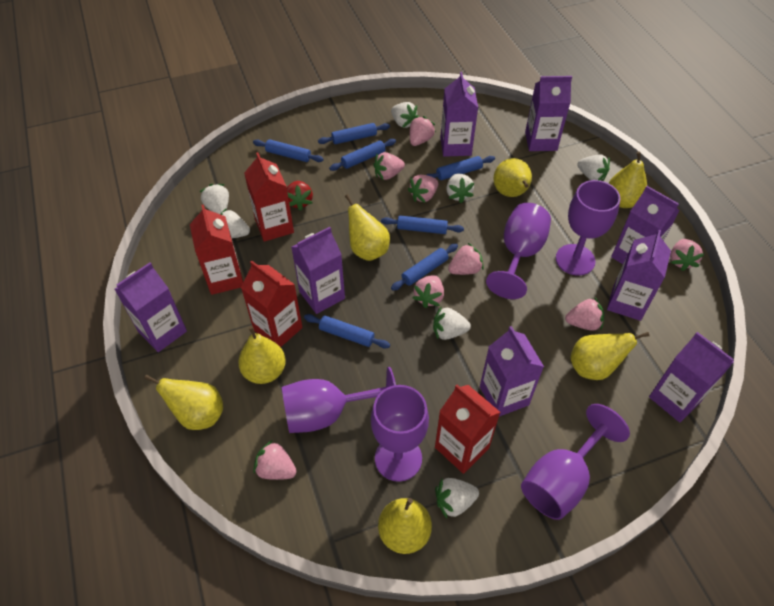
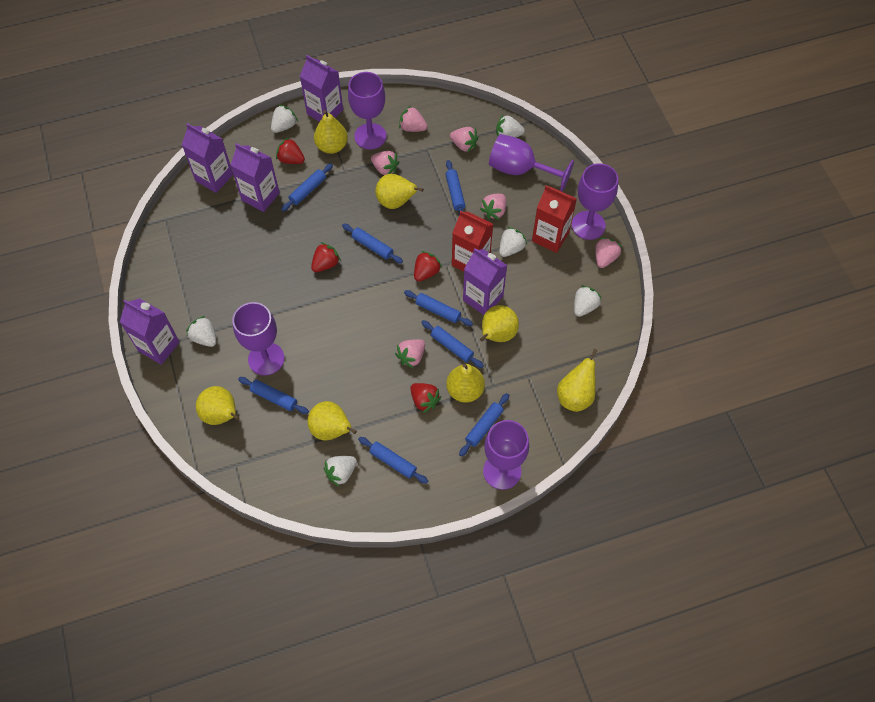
blue rolling pin: 7 -> 8
pink strawberry: 8 -> 6
purple carton: 8 -> 5
red carton: 4 -> 2
red strawberry: 1 -> 4
white strawberry: 7 -> 6

